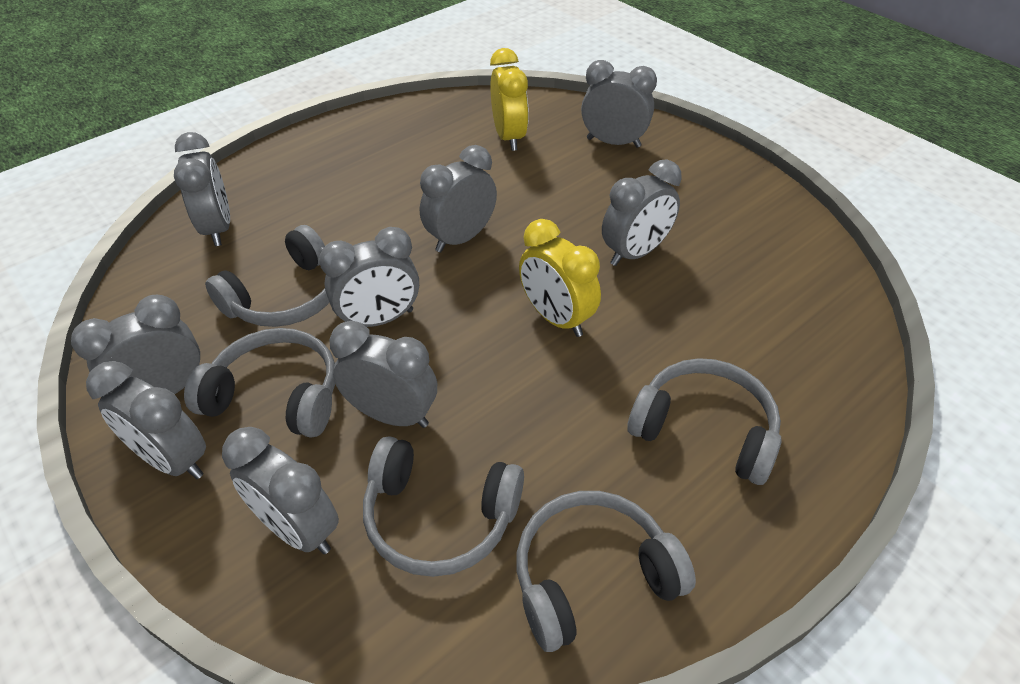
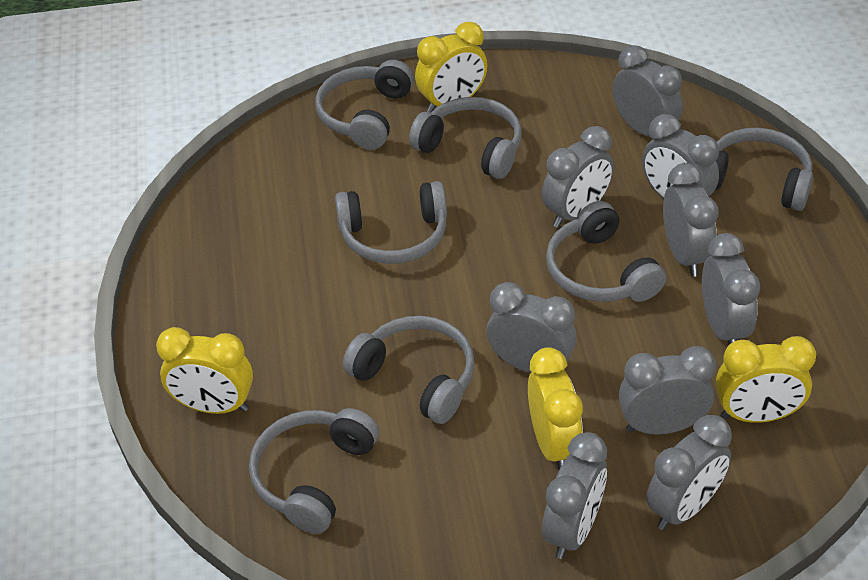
grey headphones: 5 -> 7
yellow clock: 2 -> 4

